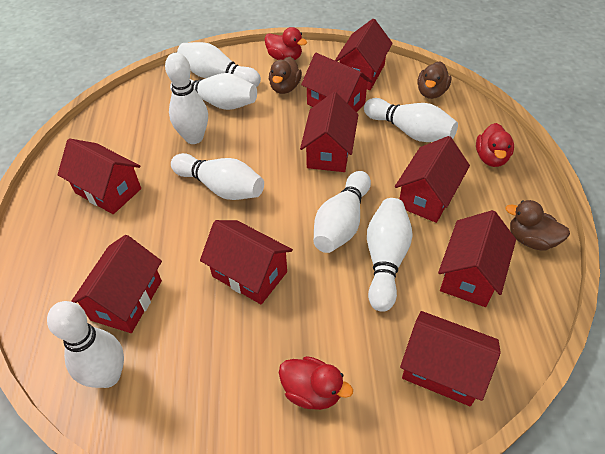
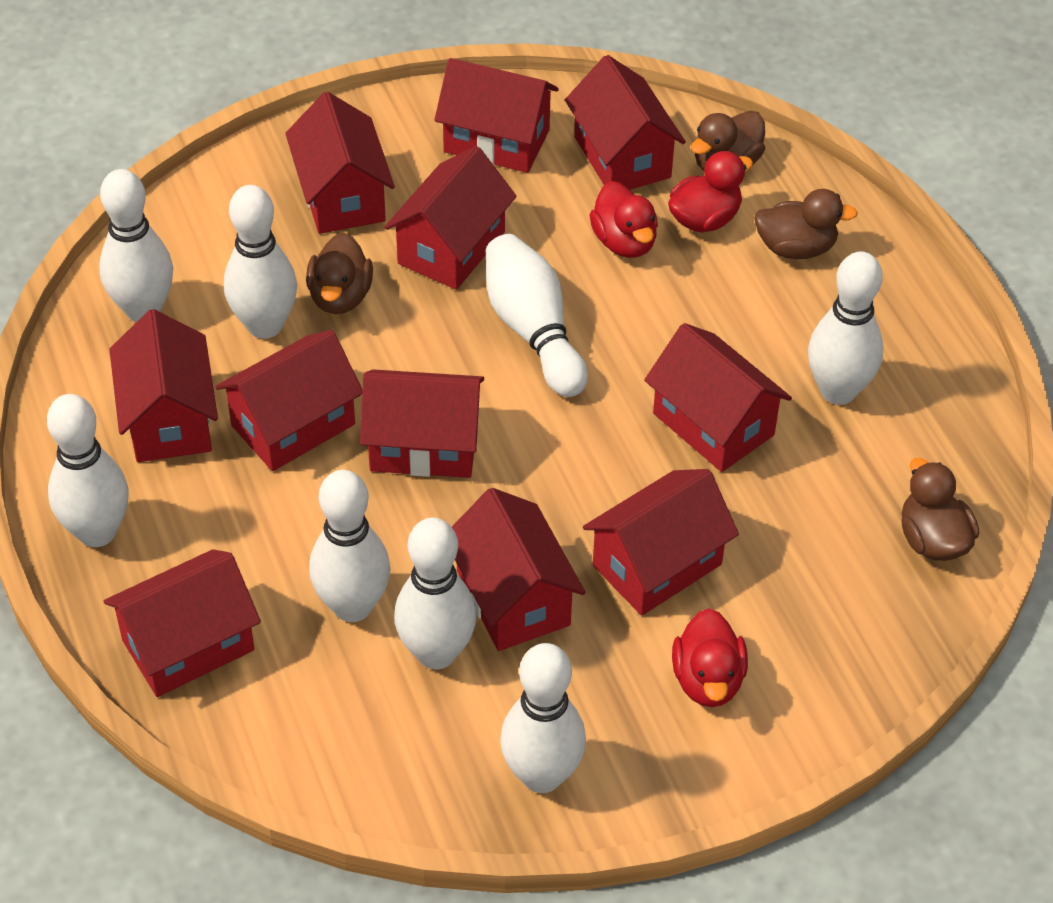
brown duck: 3 -> 4
red house: 9 -> 11

